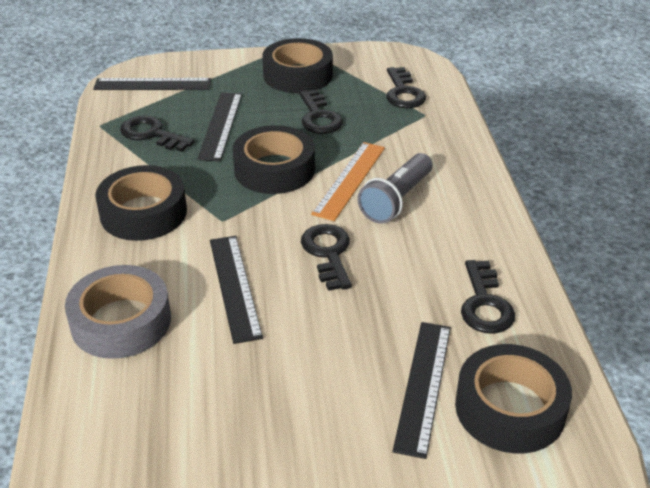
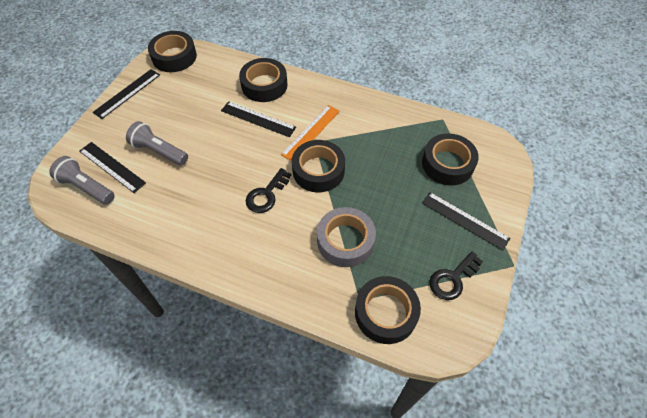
black key: 5 -> 2
black tape: 4 -> 5
grey flashlight: 1 -> 2

